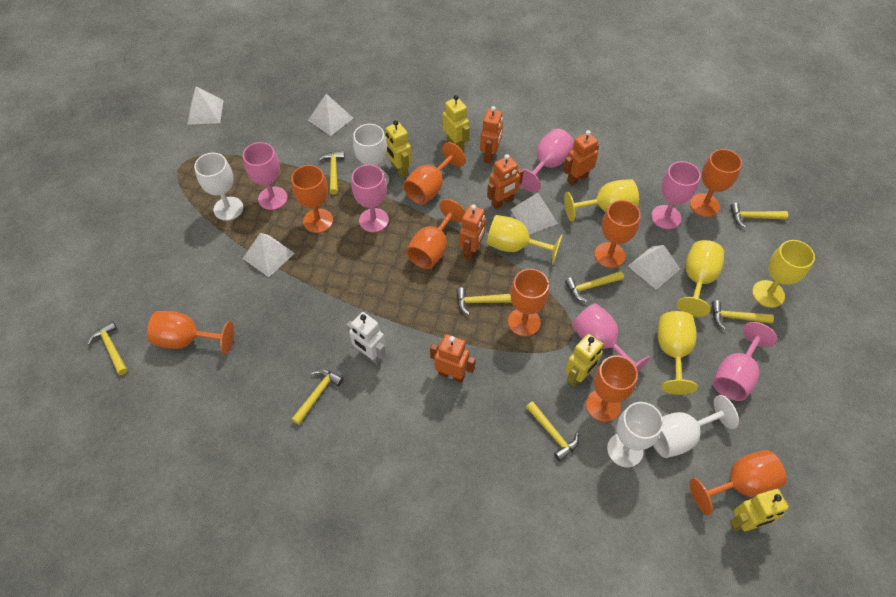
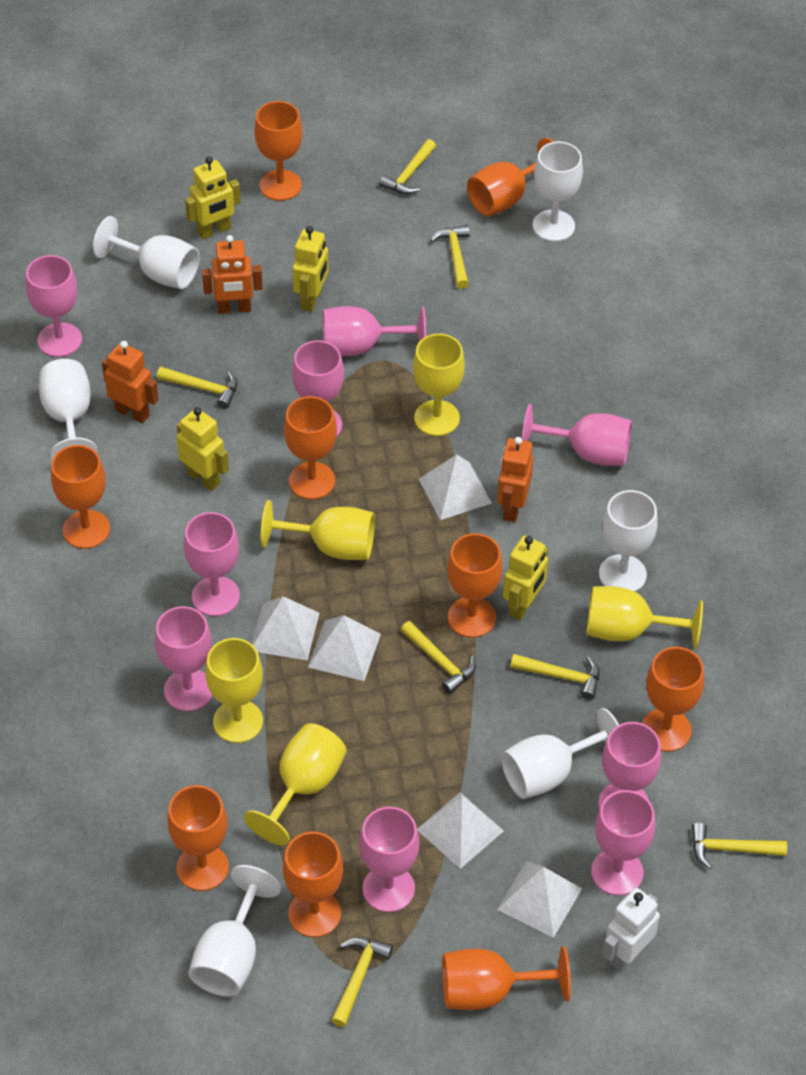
orange robot: 5 -> 3
pink goblet: 6 -> 9
white goblet: 4 -> 6
yellow hammer: 8 -> 7

